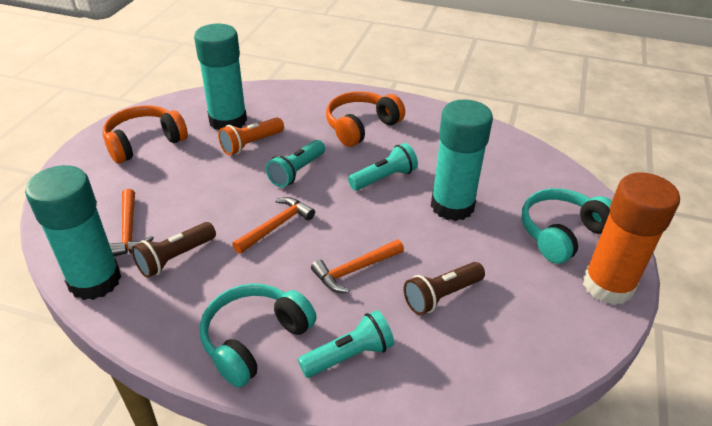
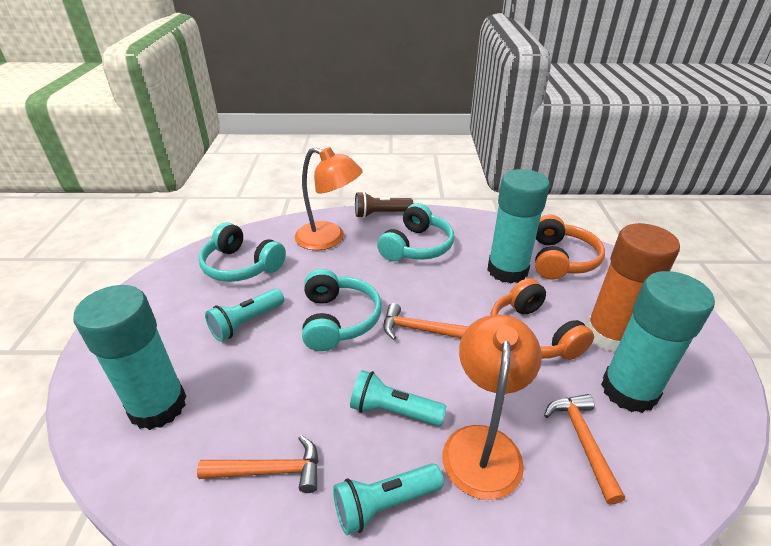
brown flashlight: 2 -> 1
orange flashlight: 1 -> 0
orange lamp: 0 -> 2
turquoise headphones: 2 -> 3

